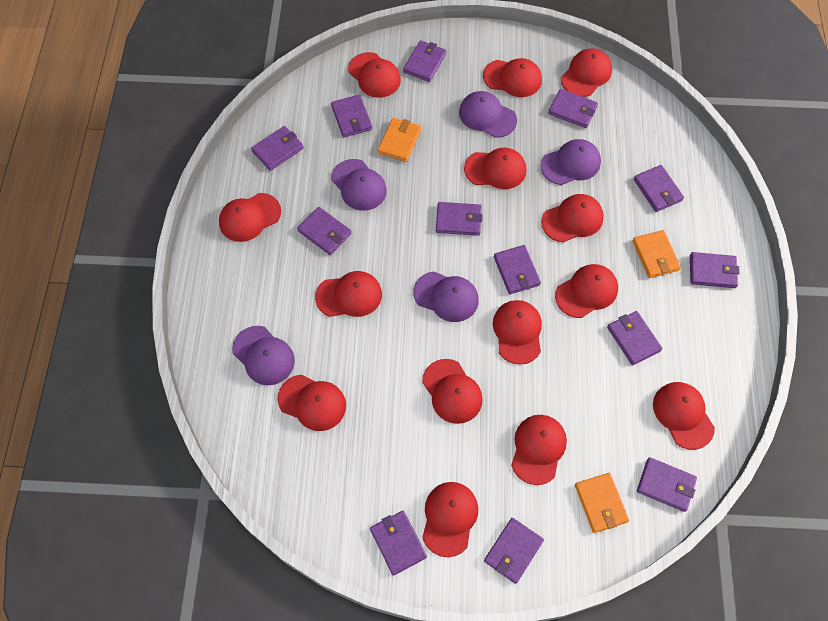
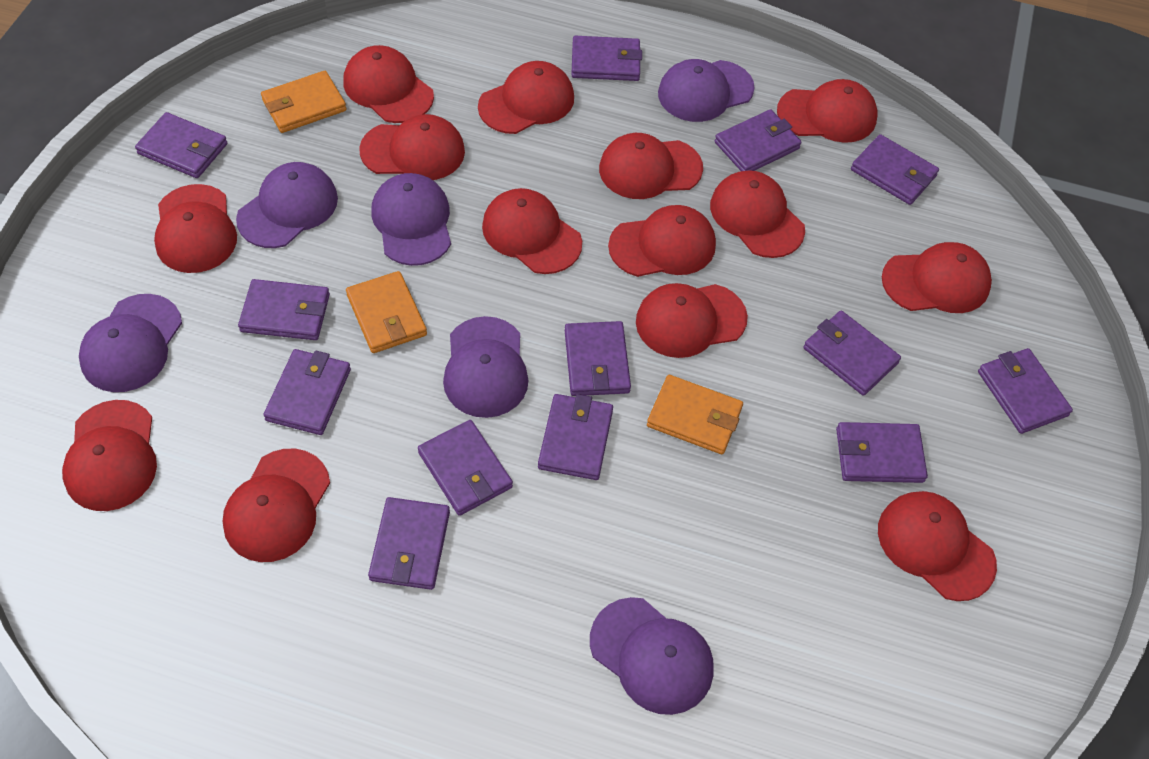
purple cap: 5 -> 6

